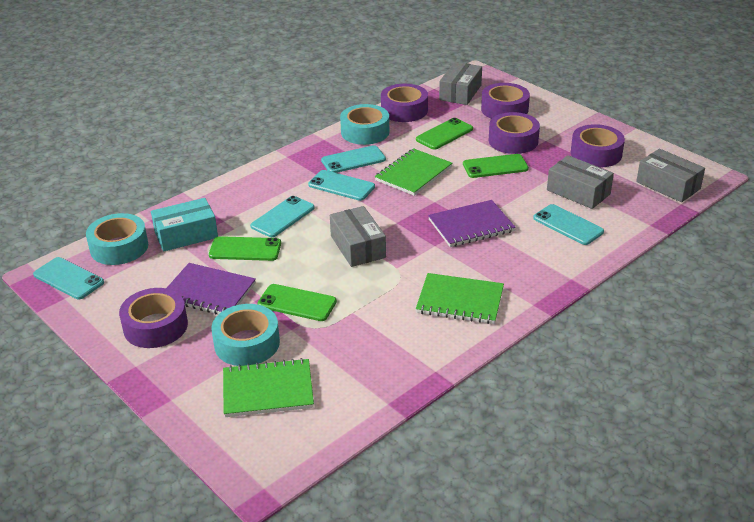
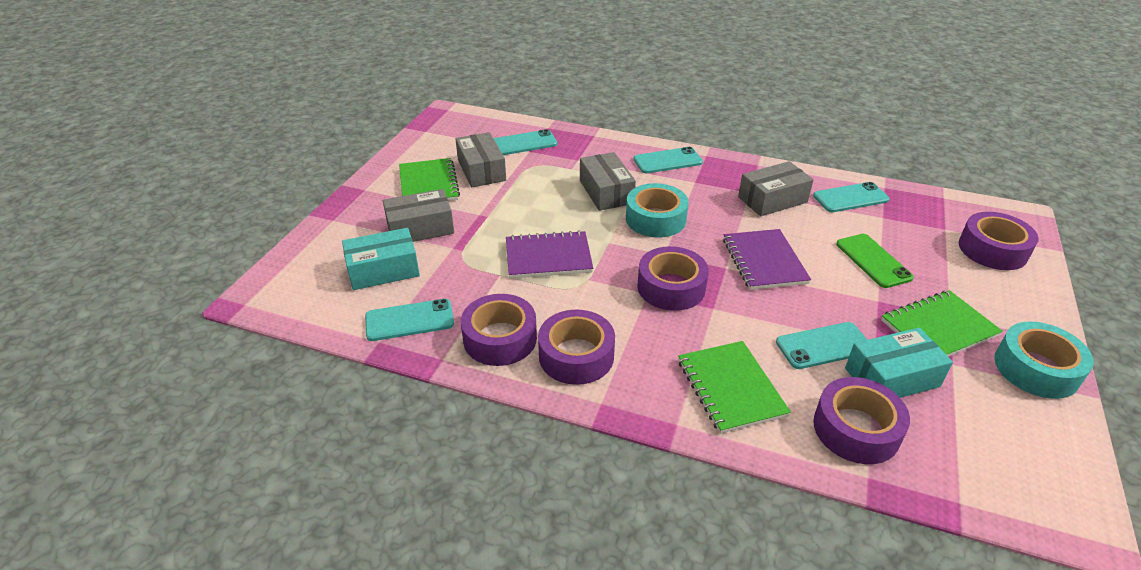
green phone: 4 -> 1
turquoise box: 1 -> 2
turquoise tape: 3 -> 2

